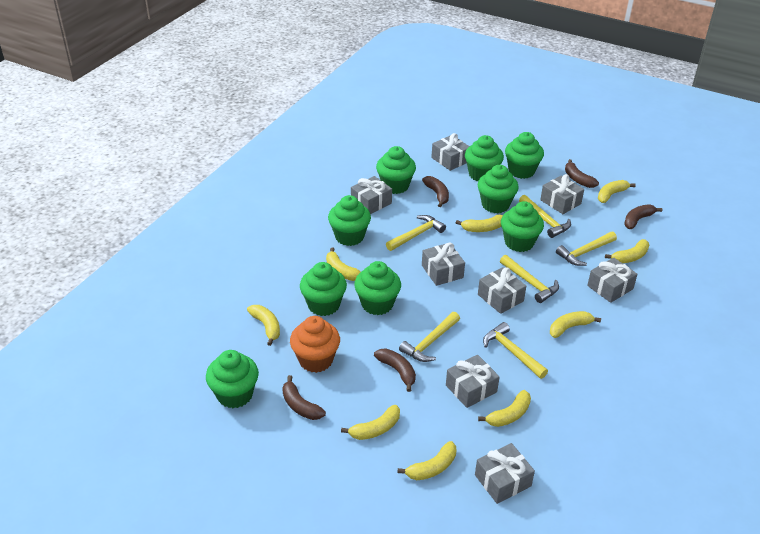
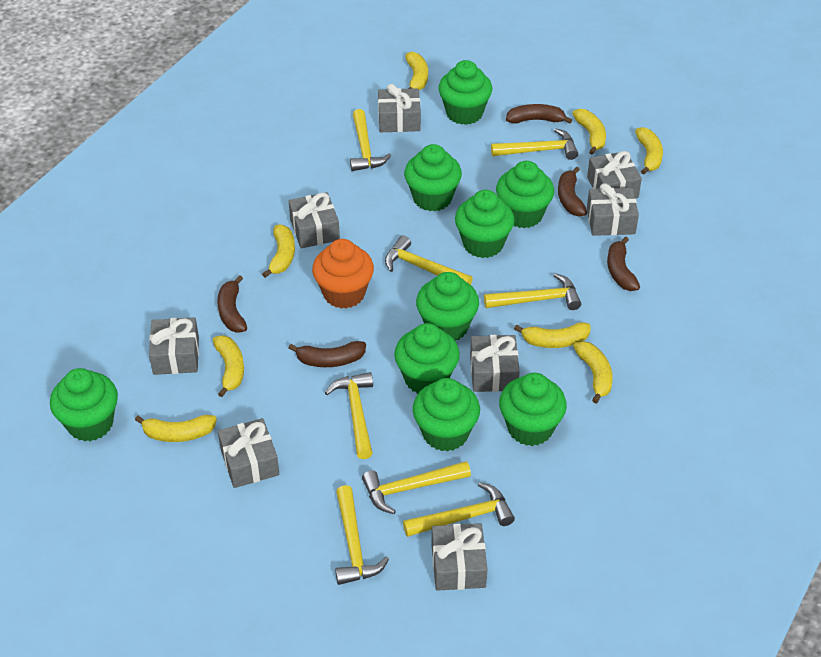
yellow banana: 9 -> 8
yellow hammer: 6 -> 8

